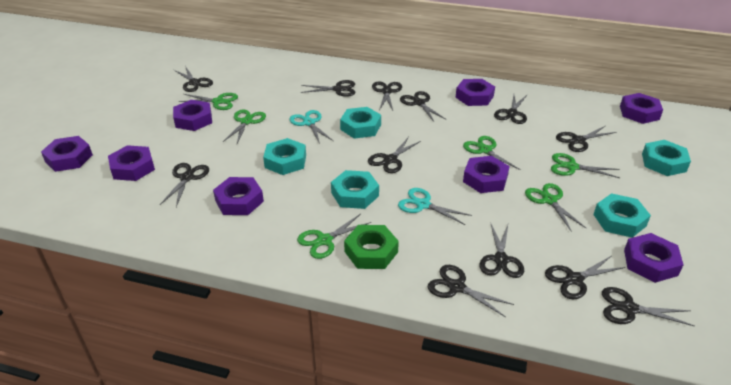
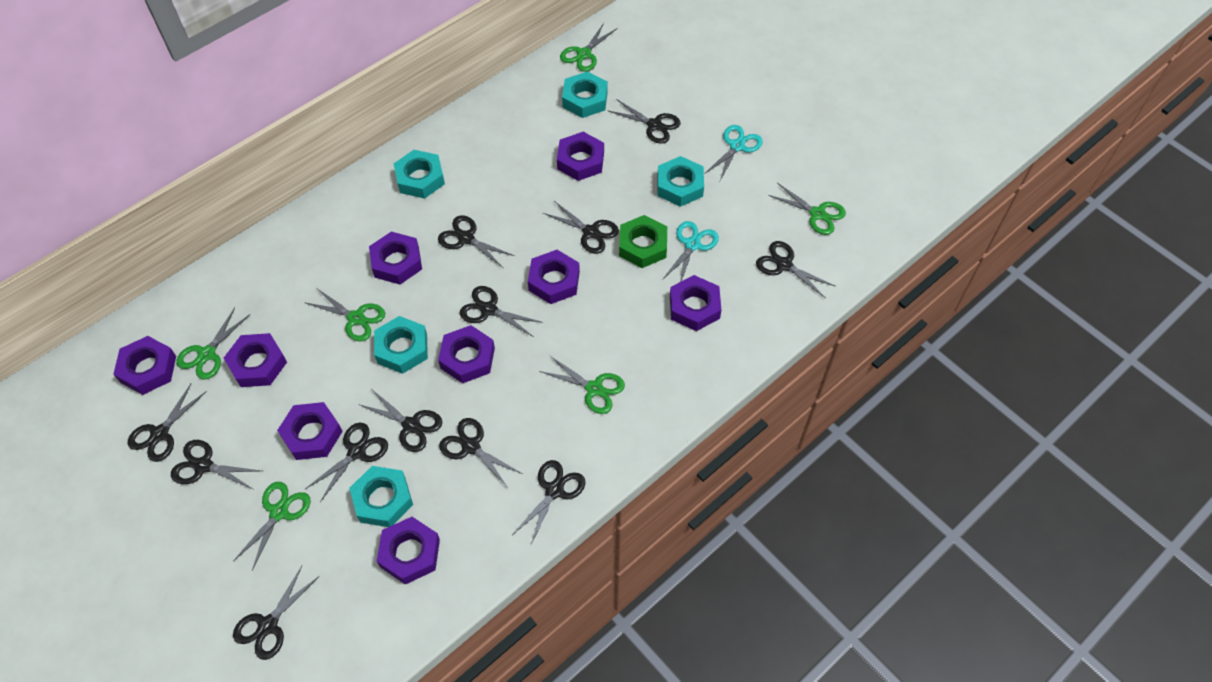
purple nut: 8 -> 9

